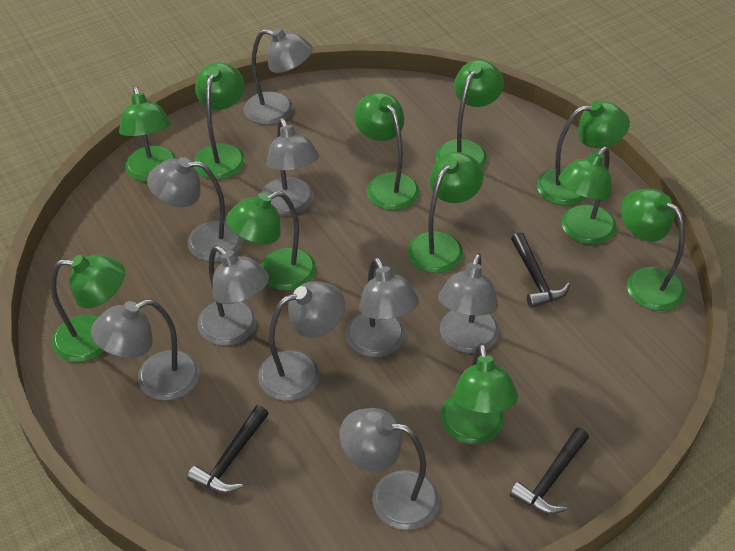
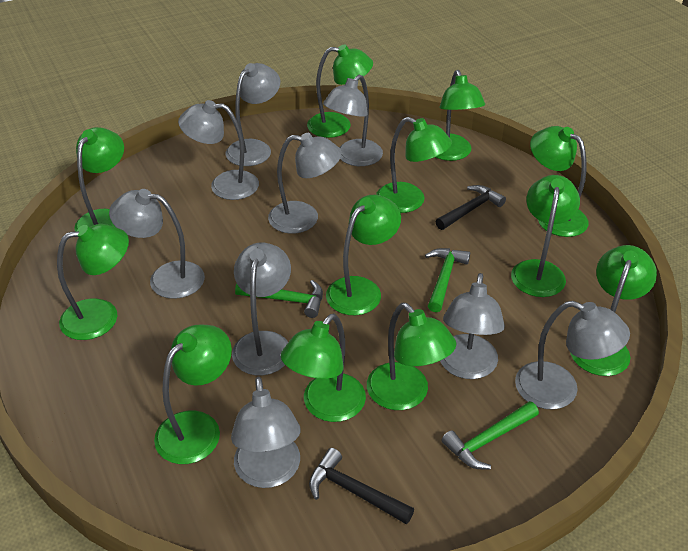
black hammer: 3 -> 2
green hammer: 0 -> 3
green lamp: 11 -> 12

